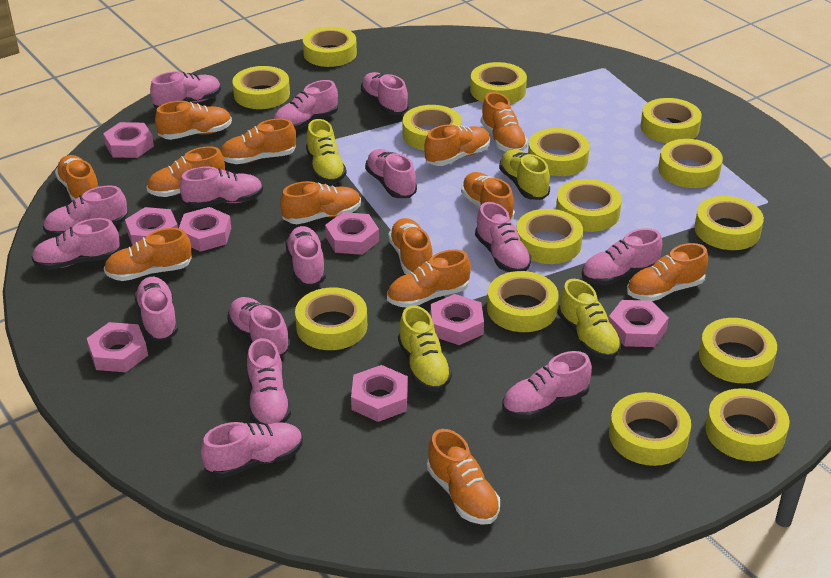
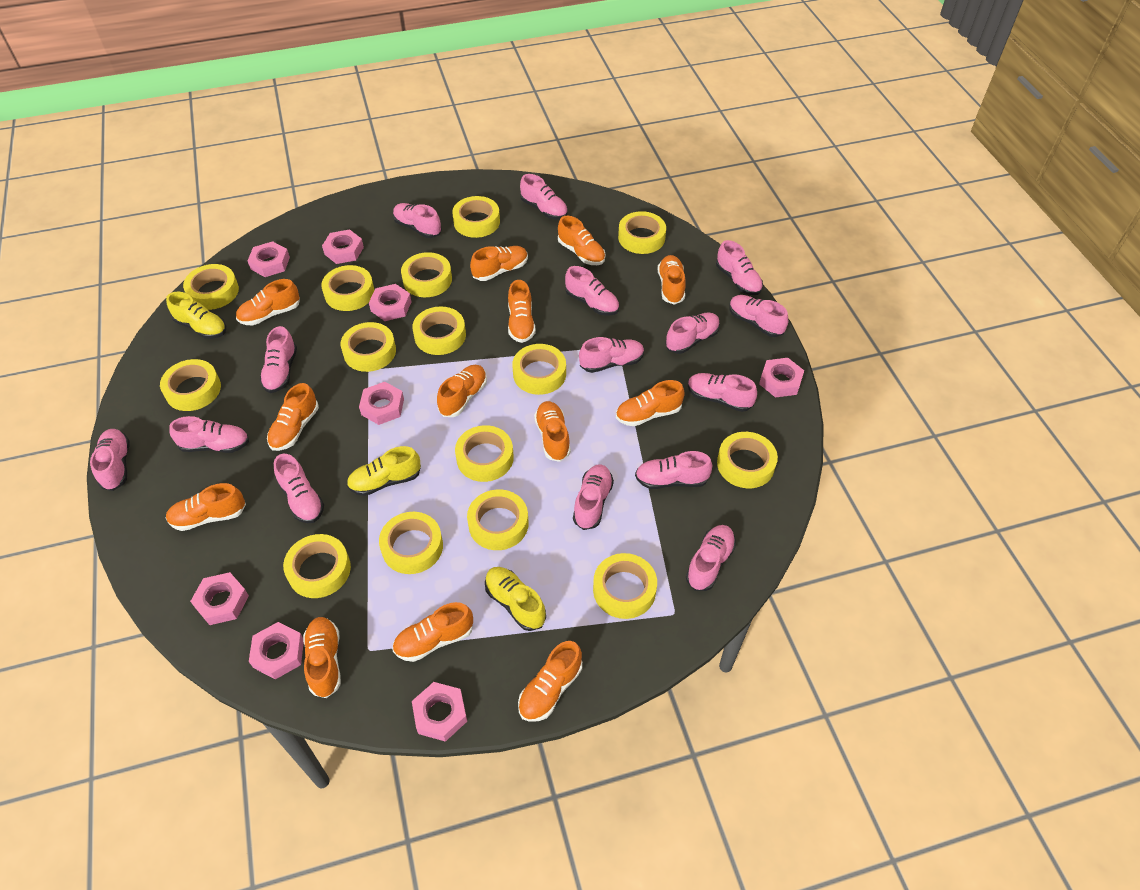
yellow shoe: 4 -> 3

